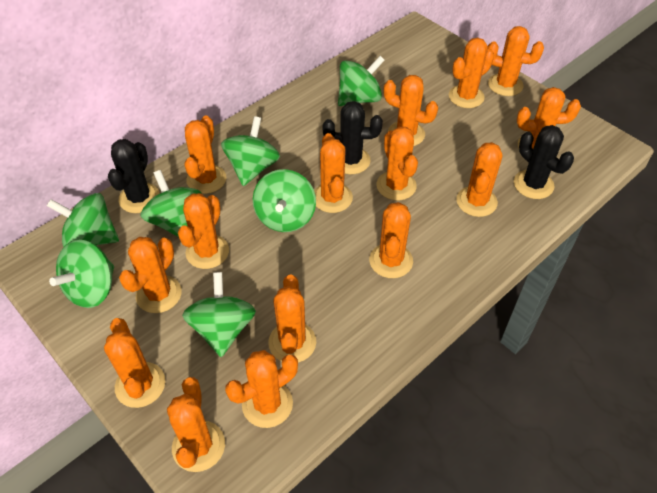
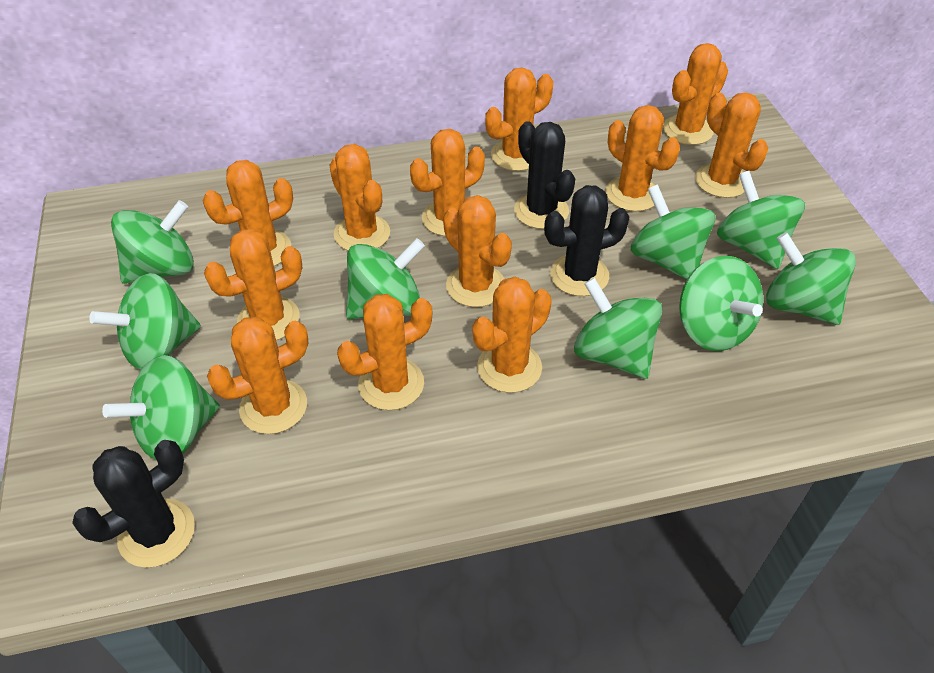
green spinning top: 7 -> 9
orange cactus: 15 -> 12

